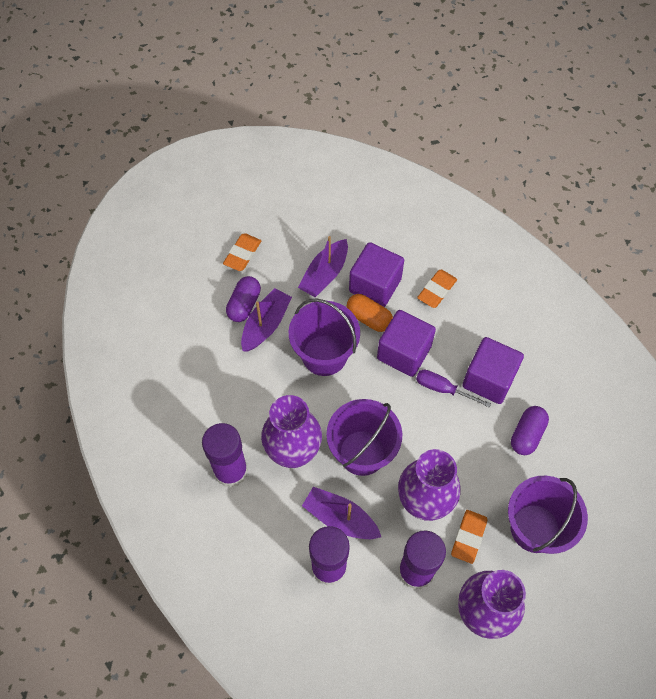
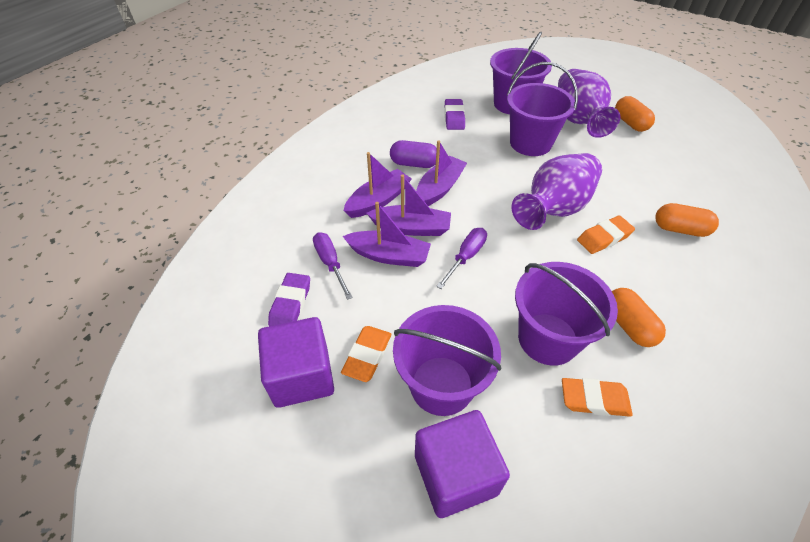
orange capsule: 1 -> 3
purple boat: 3 -> 4
purple bucket: 3 -> 4
purple capsule: 2 -> 1
purple cube: 3 -> 2
purple eraser: 0 -> 2
purple glue stick: 3 -> 0
purple screwdriver: 1 -> 2
purple vase: 3 -> 2

